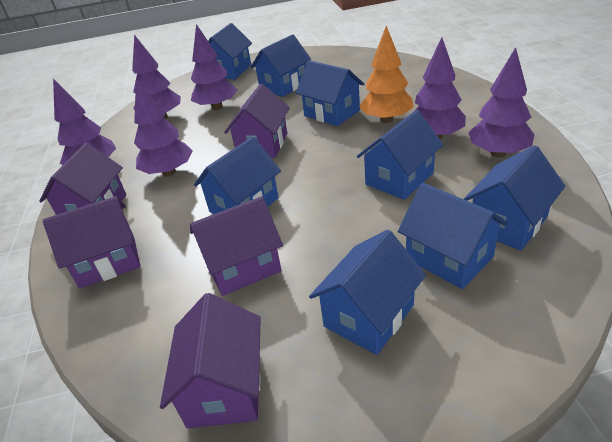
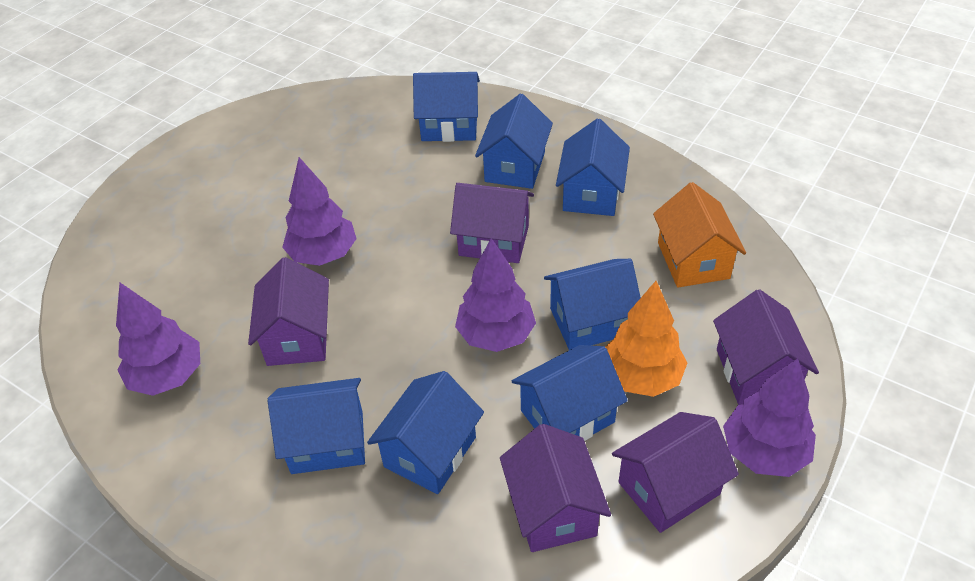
blue house: 8 -> 7
orange house: 0 -> 1
purple tree: 6 -> 4

